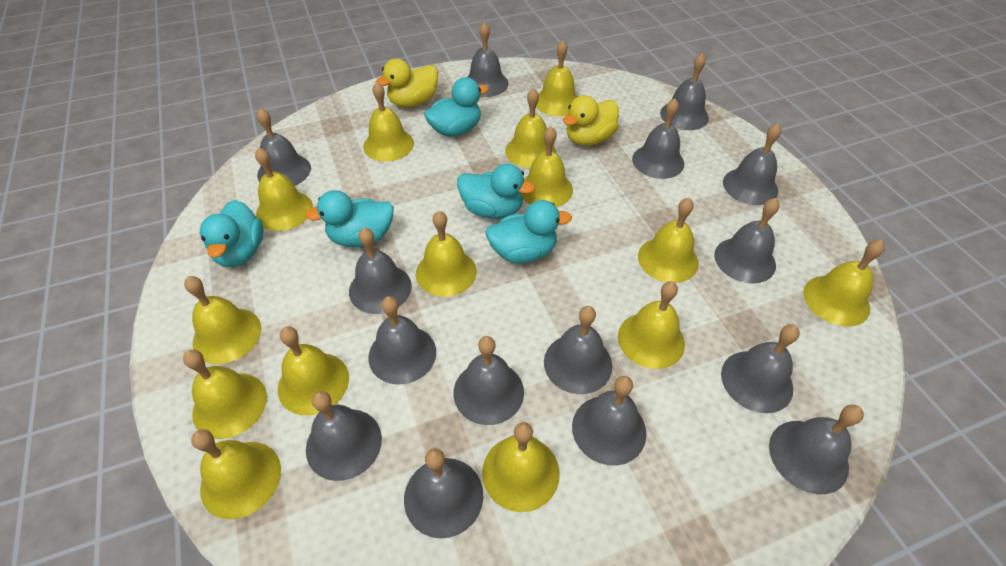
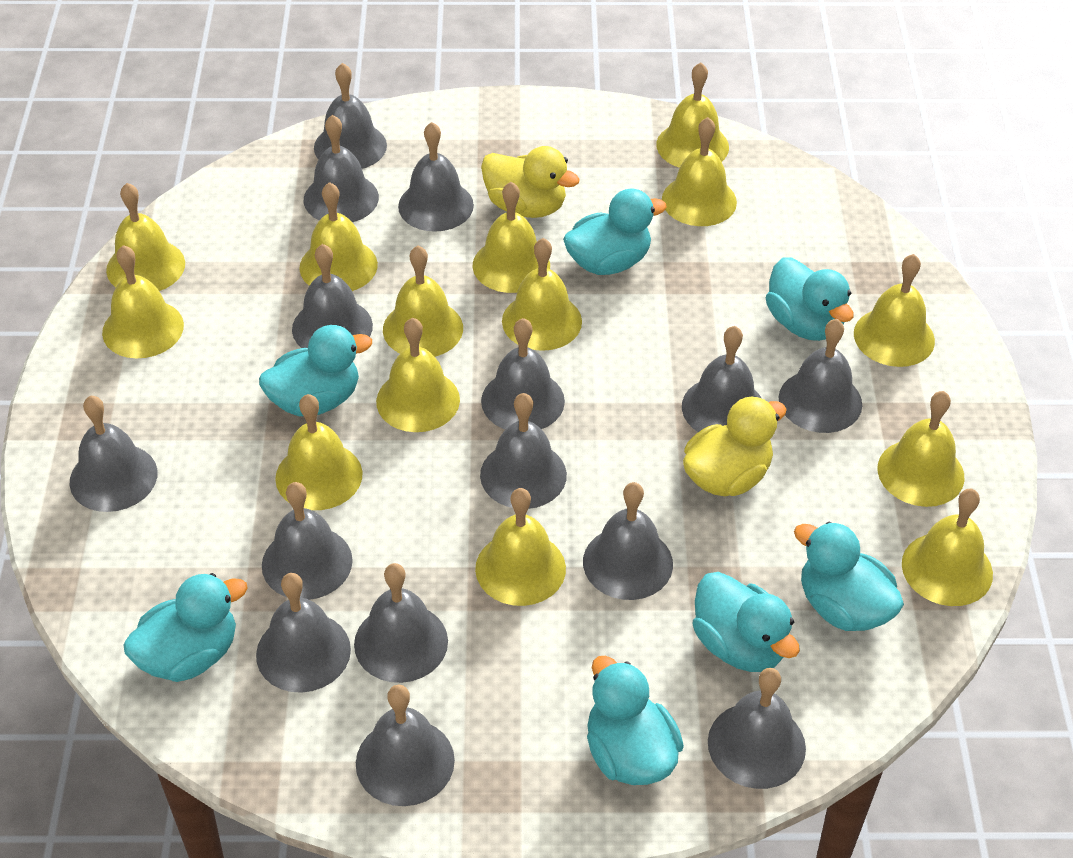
turquoise duck: 5 -> 7

